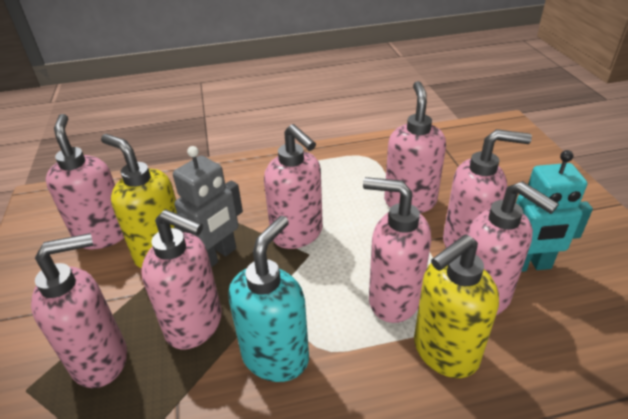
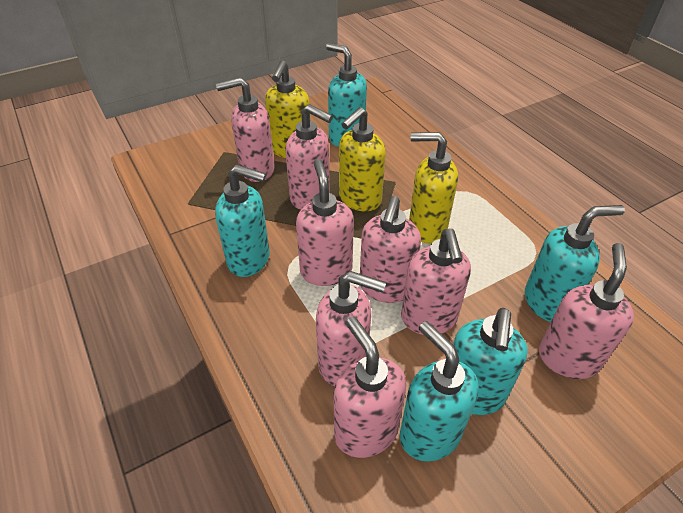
grey robot: 1 -> 0
turquoise robot: 1 -> 0
turquoise soap dispenser: 1 -> 5
yellow soap dispenser: 2 -> 3

